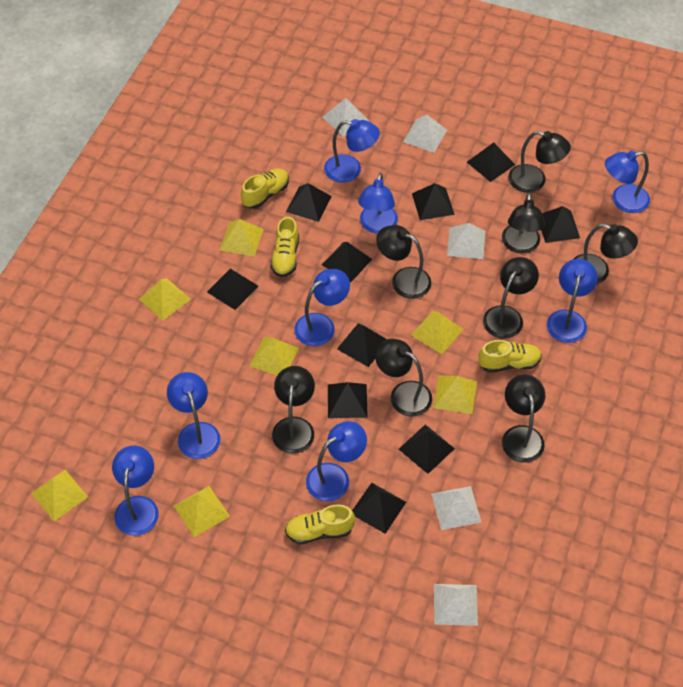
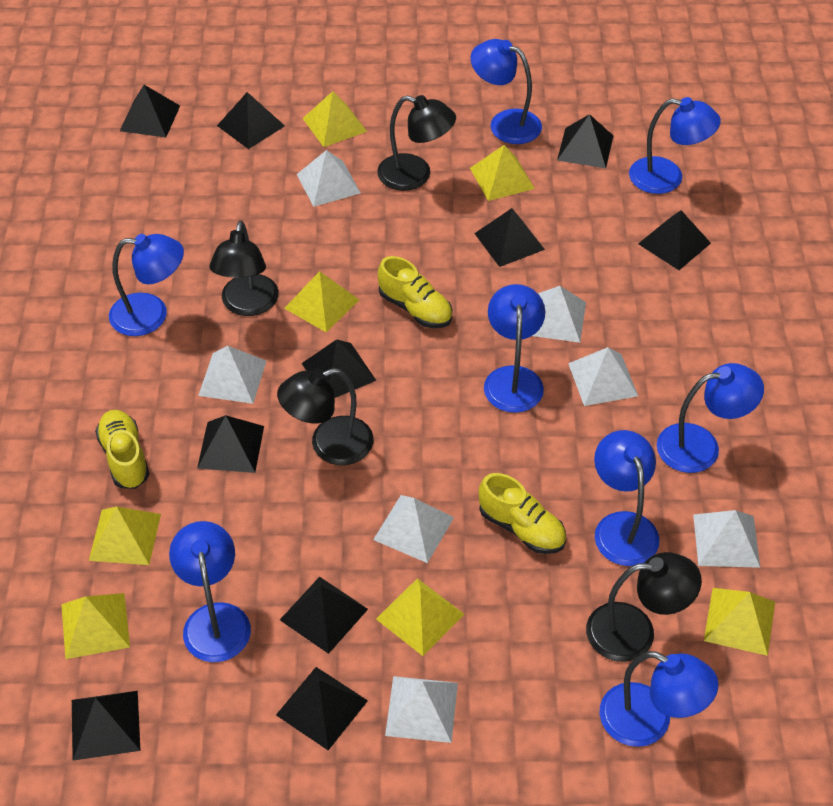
black lamp: 8 -> 4
white pyramid: 5 -> 7
yellow shoe: 4 -> 3

